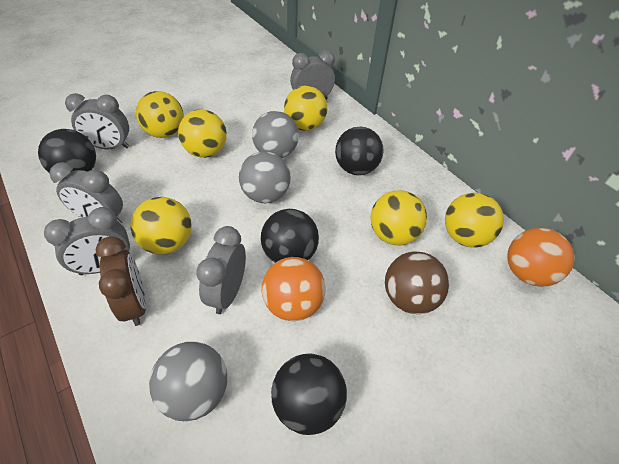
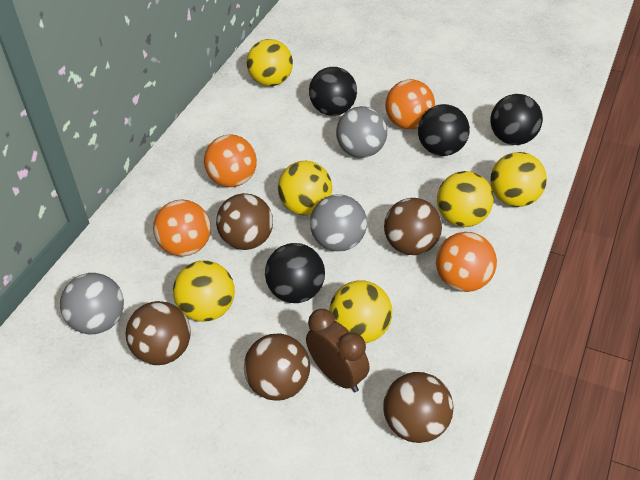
brown ball: 1 -> 5
grey clock: 5 -> 0
orange ball: 2 -> 4

